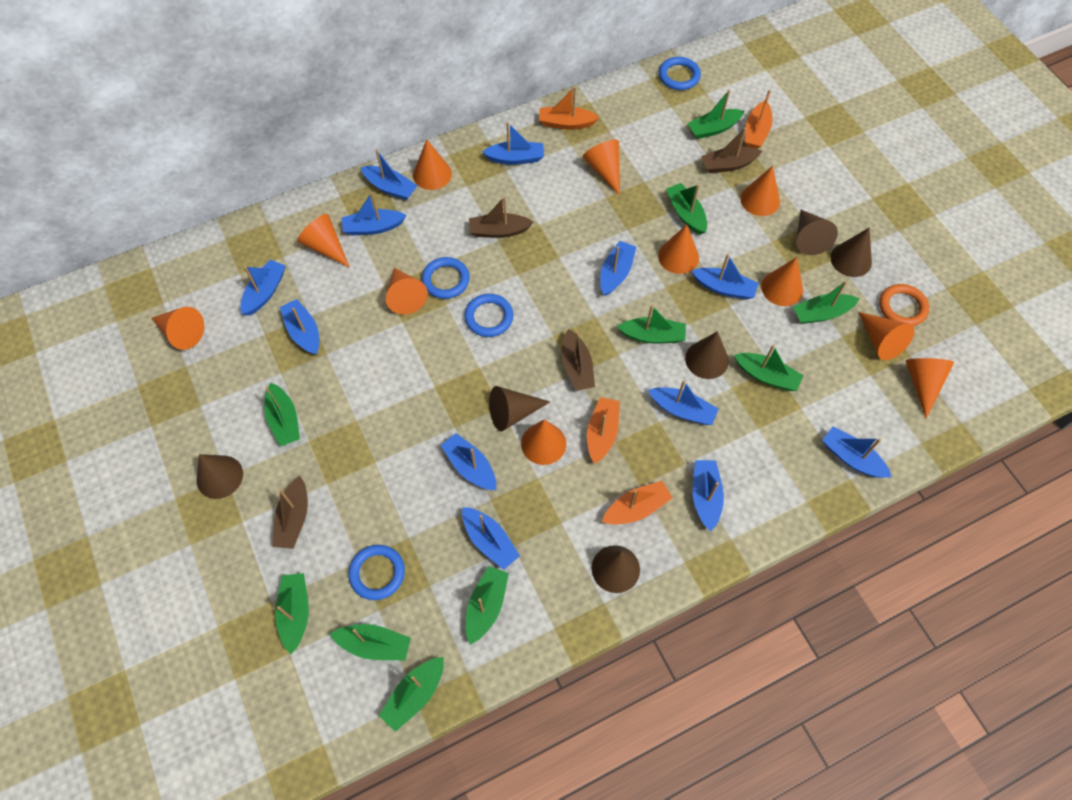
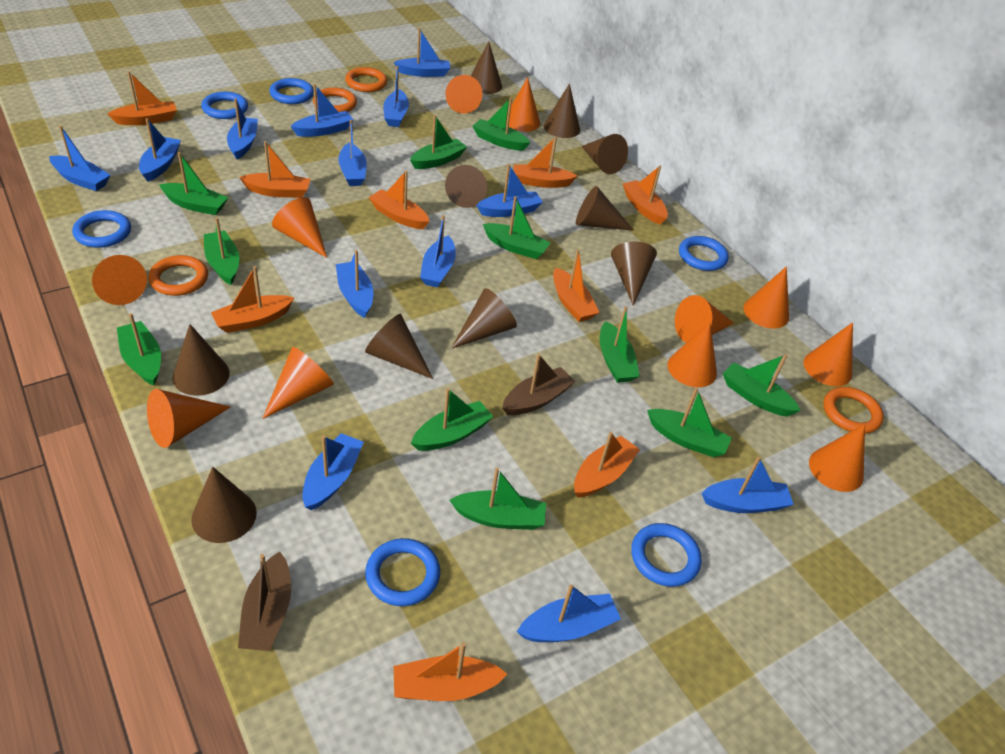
blue boat: 12 -> 13
blue ring: 4 -> 6
brown boat: 4 -> 2
brown cone: 6 -> 10
green boat: 10 -> 11
orange boat: 4 -> 9
orange ring: 1 -> 4

